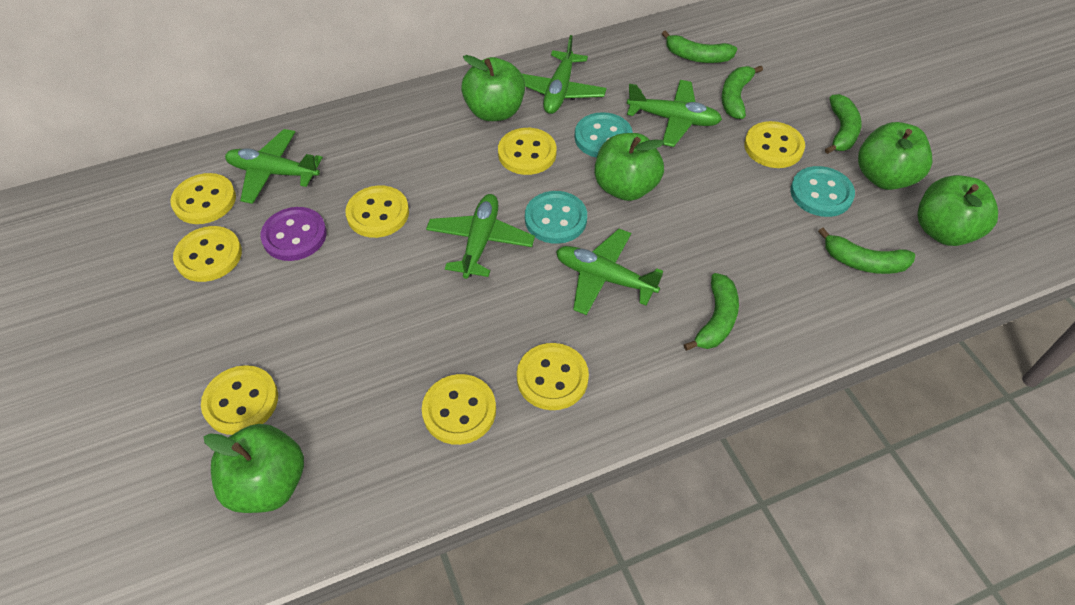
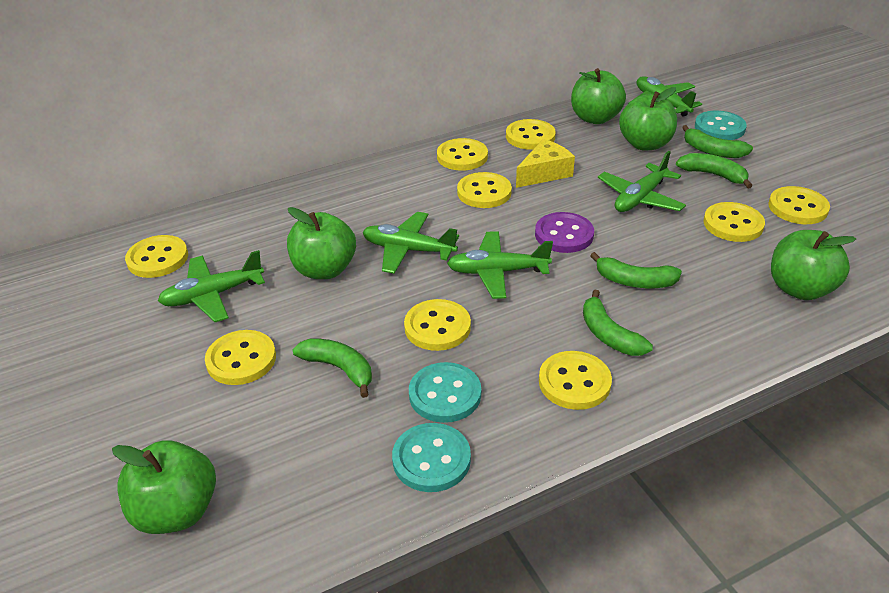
yellow button: 8 -> 9
yellow cheese: 0 -> 1

